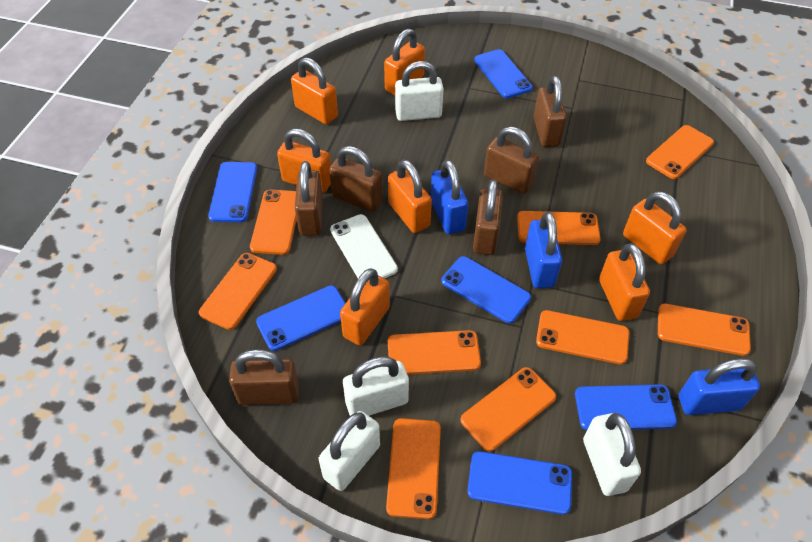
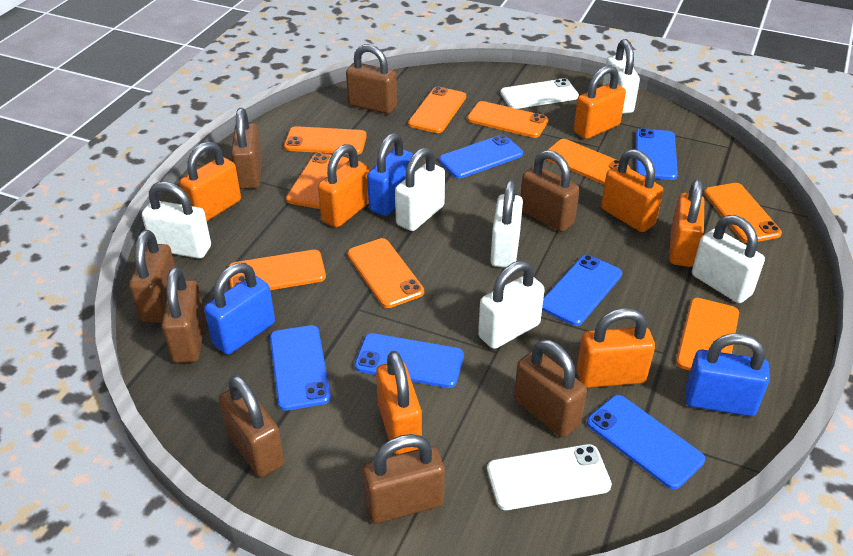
brown padlock: 6 -> 8
white padlock: 4 -> 6
white phone: 1 -> 2

